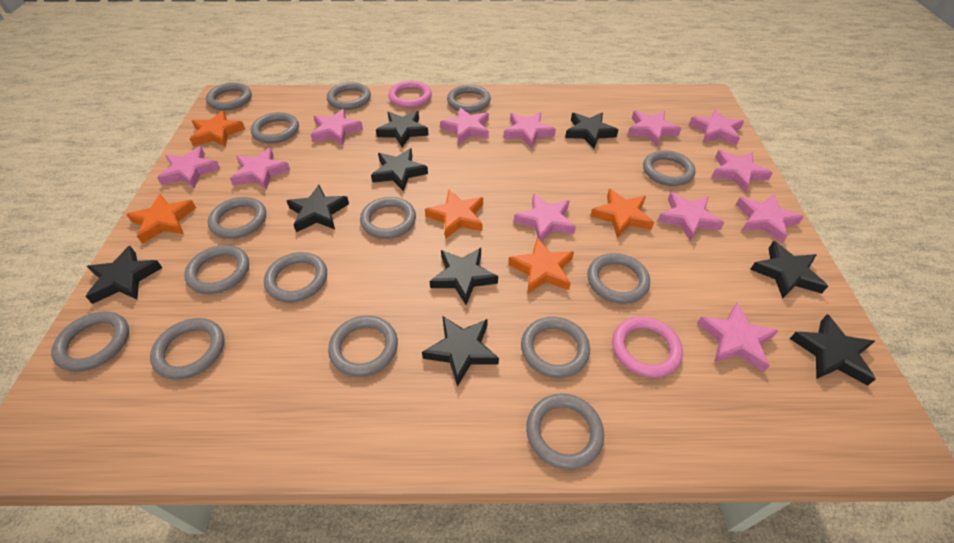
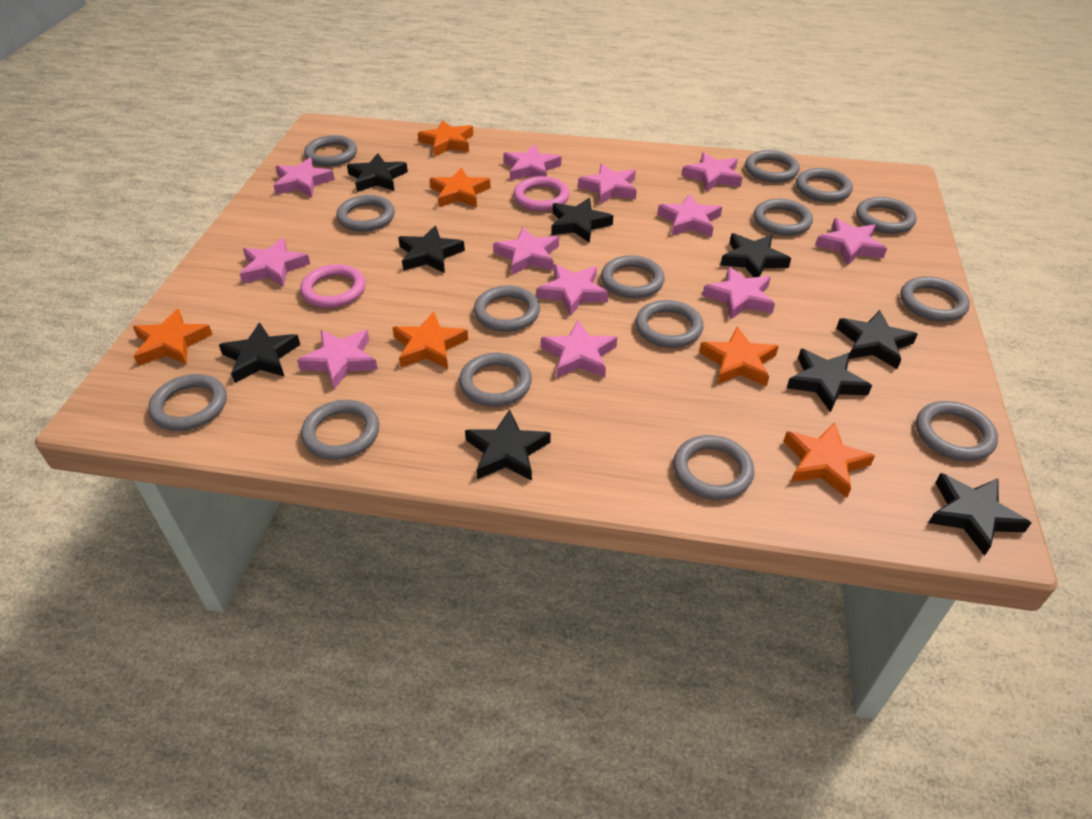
orange star: 5 -> 6

